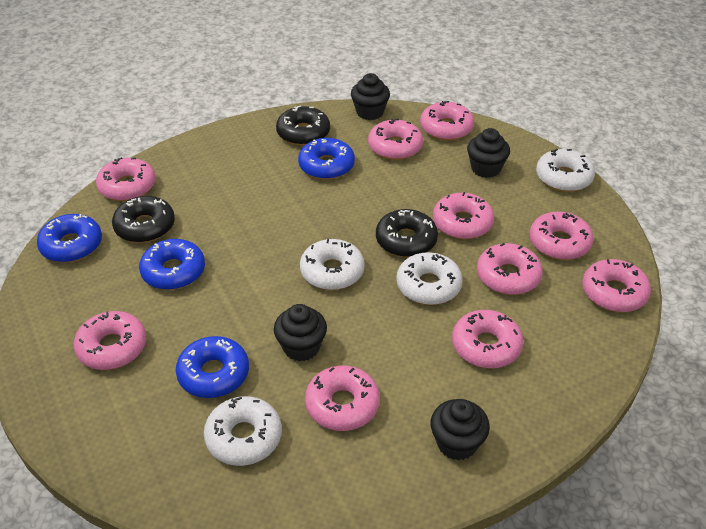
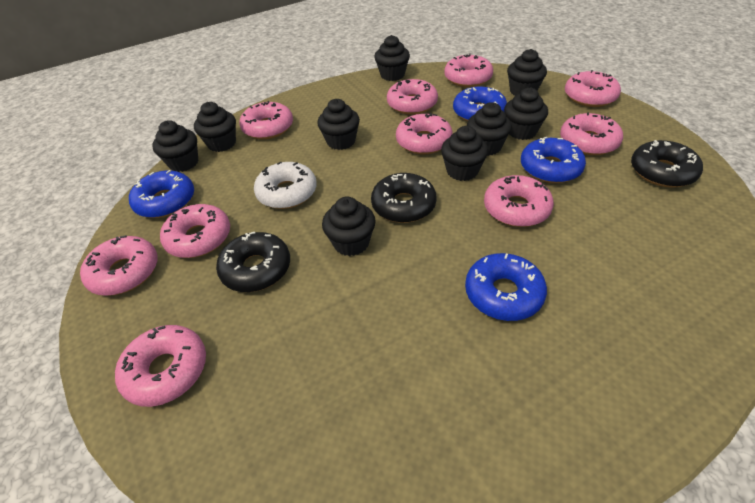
black cupcake: 4 -> 9
white donut: 4 -> 1

